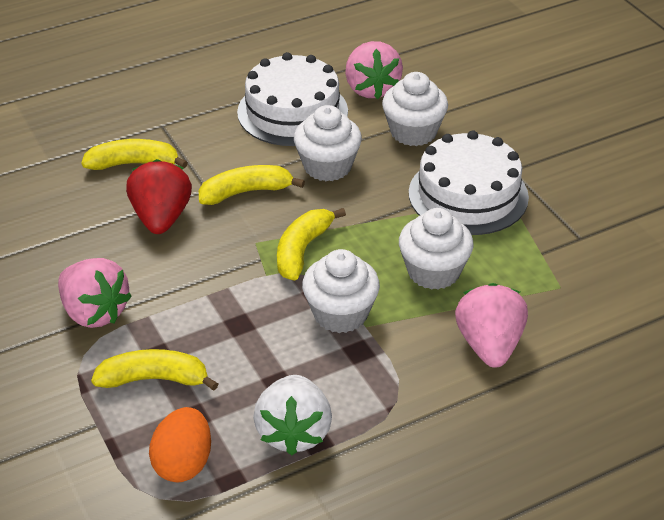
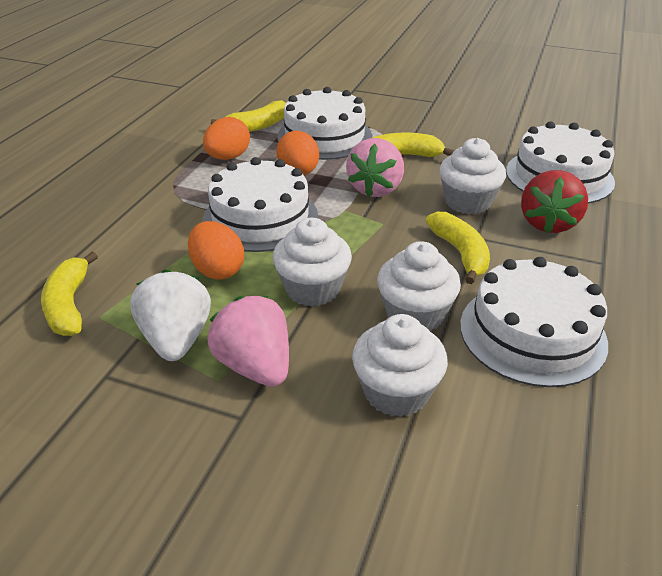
orange egg: 1 -> 3
pink strawberry: 3 -> 2
white cake: 2 -> 4

